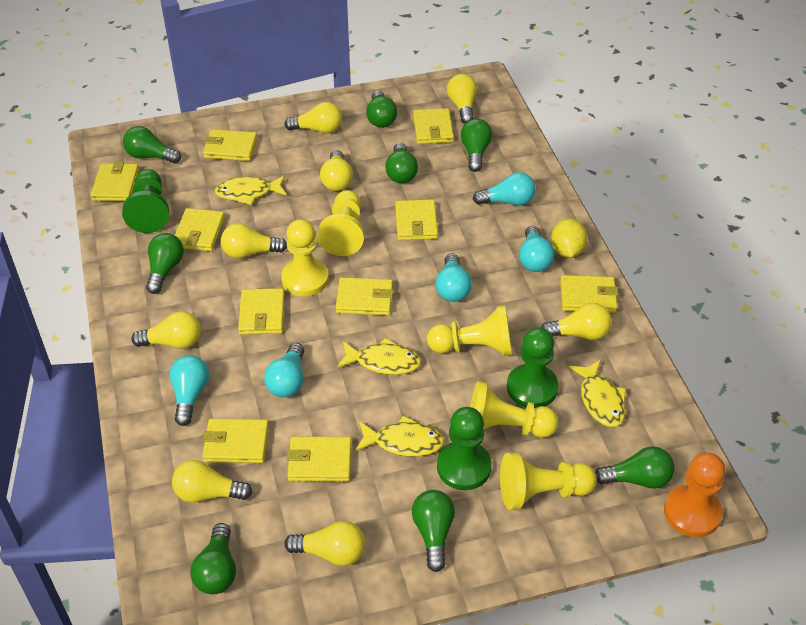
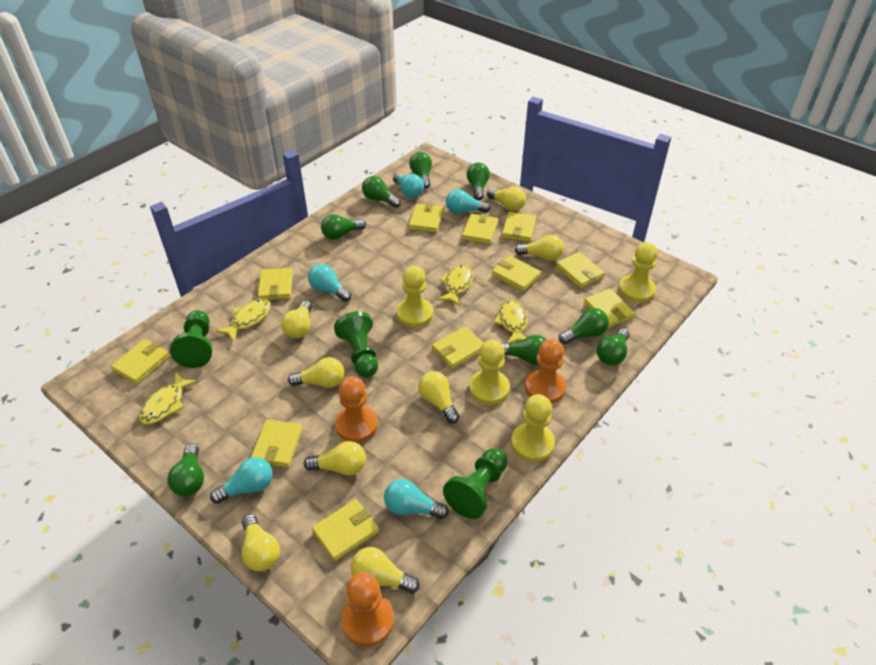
orange pawn: 1 -> 3
yellow lemon: 1 -> 0
yellow pawn: 5 -> 4
yellow wallet: 10 -> 11

